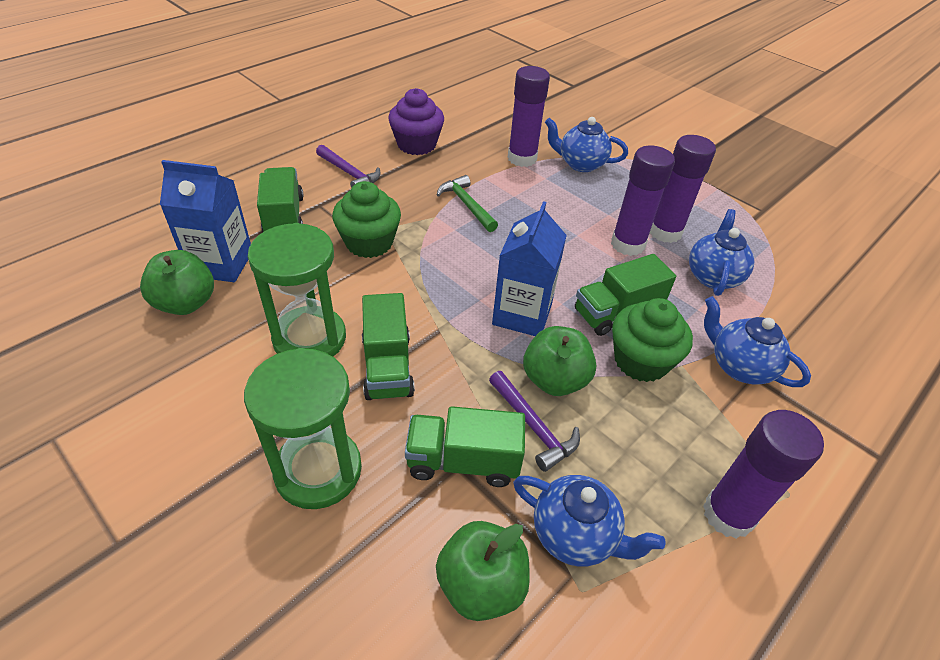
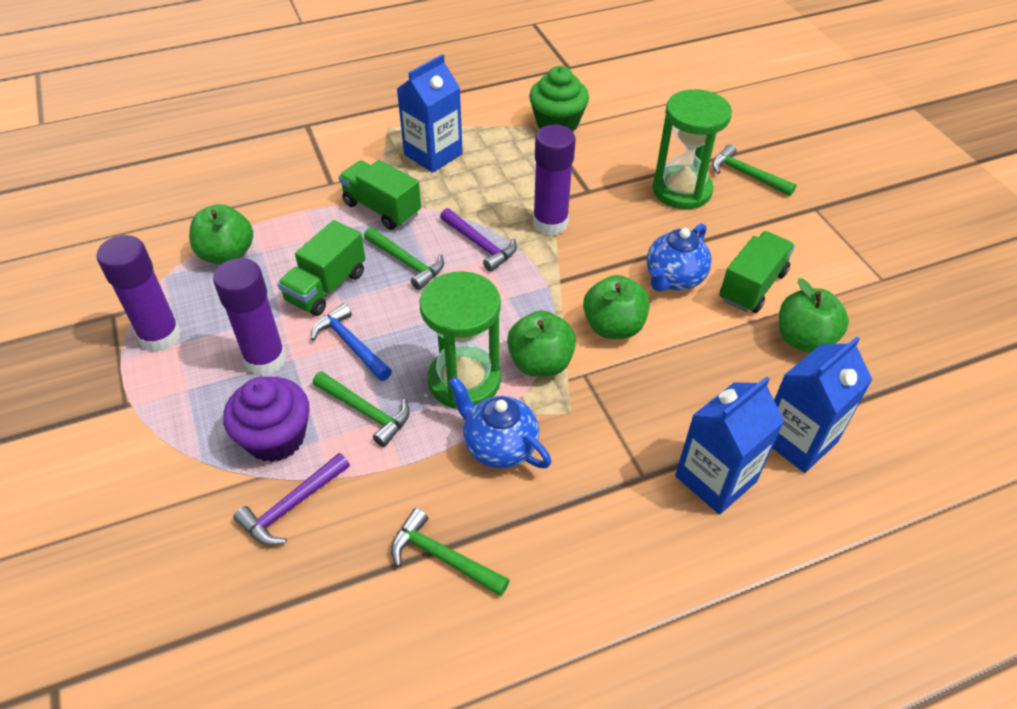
blue carton: 2 -> 3
blue hammer: 0 -> 1
blue teapot: 4 -> 2
green apple: 3 -> 4
green cupcake: 2 -> 1
green hammer: 1 -> 4
green truck: 4 -> 3
purple glue stick: 4 -> 3

